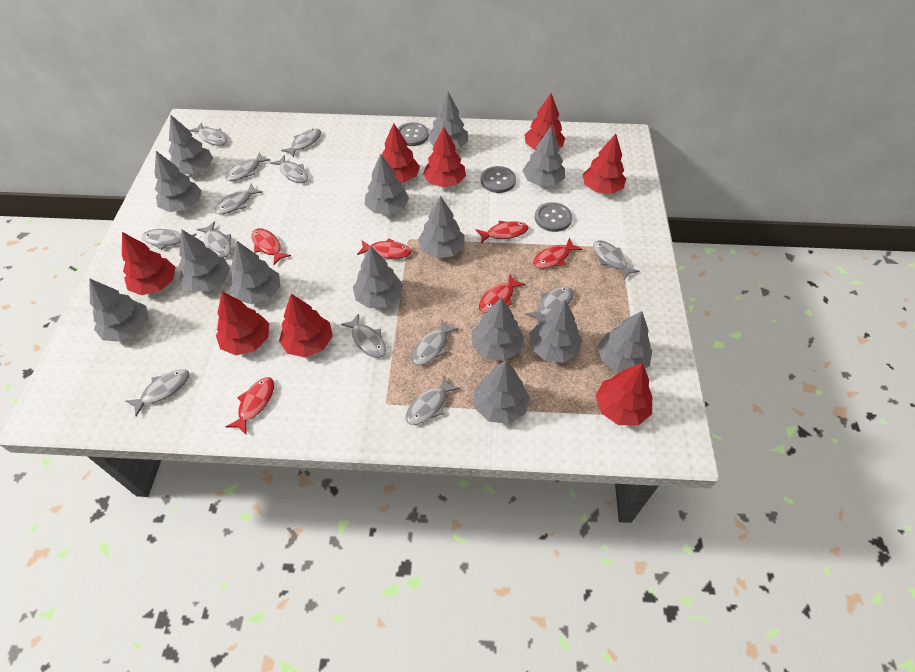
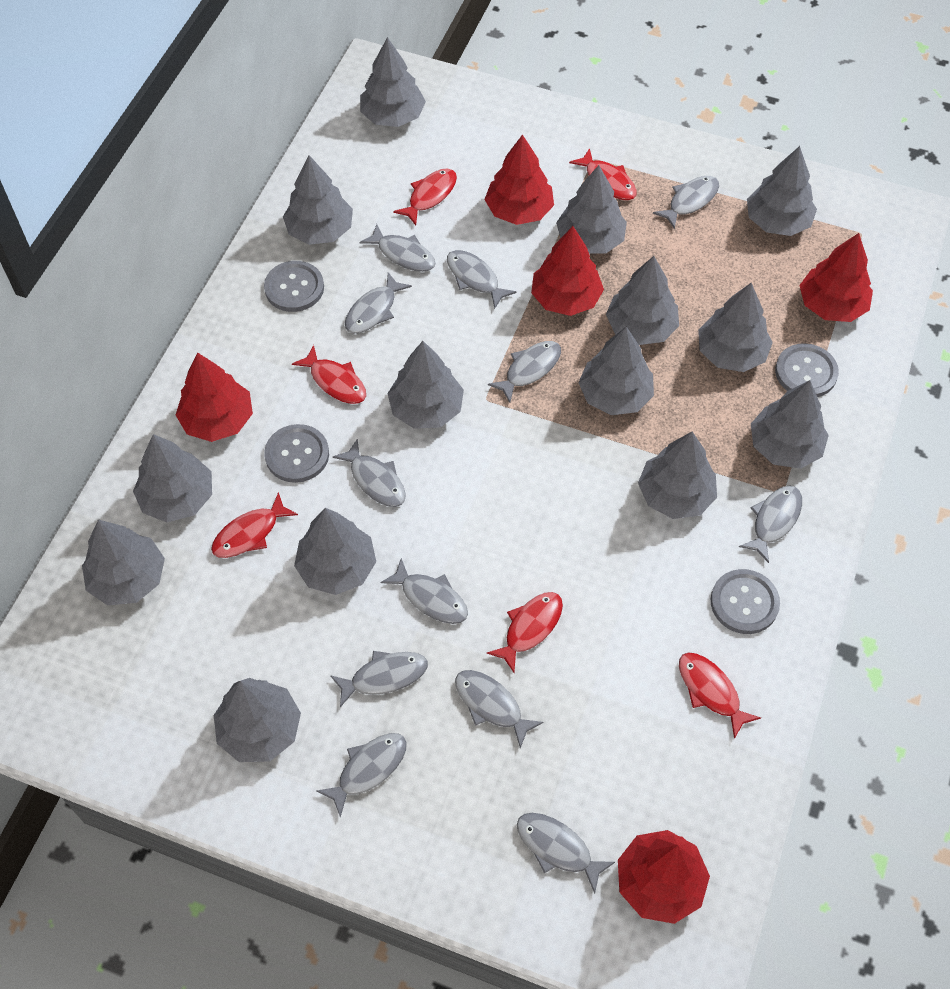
grey button: 3 -> 4
grey fish: 13 -> 12
red tree: 8 -> 5

